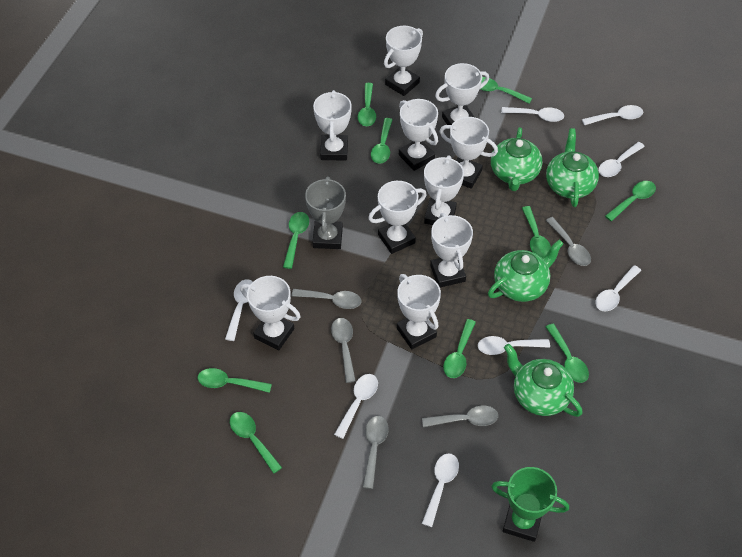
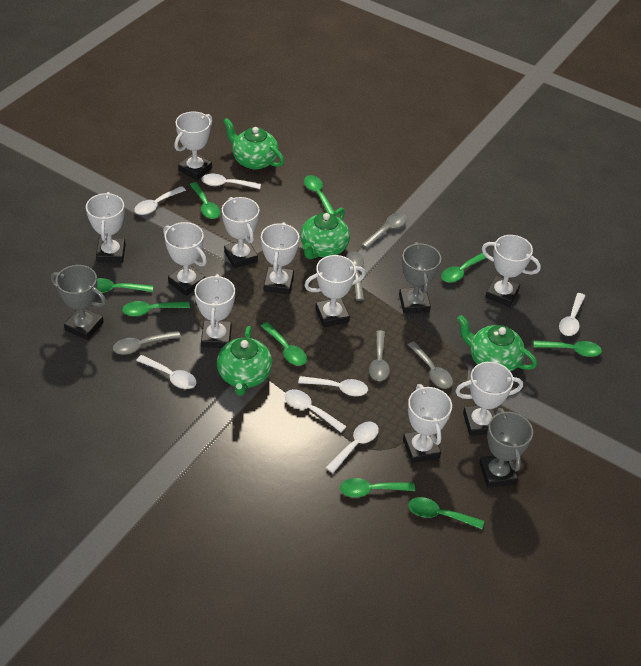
green spoon: 10 -> 9
green trophy: 1 -> 0
grey trophy: 1 -> 3
white spoon: 8 -> 7

